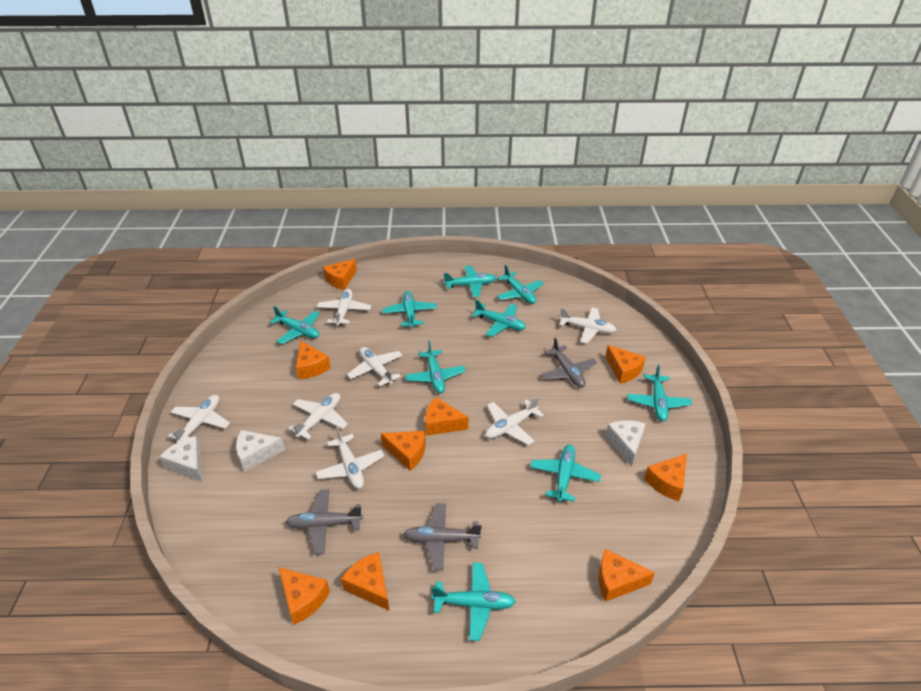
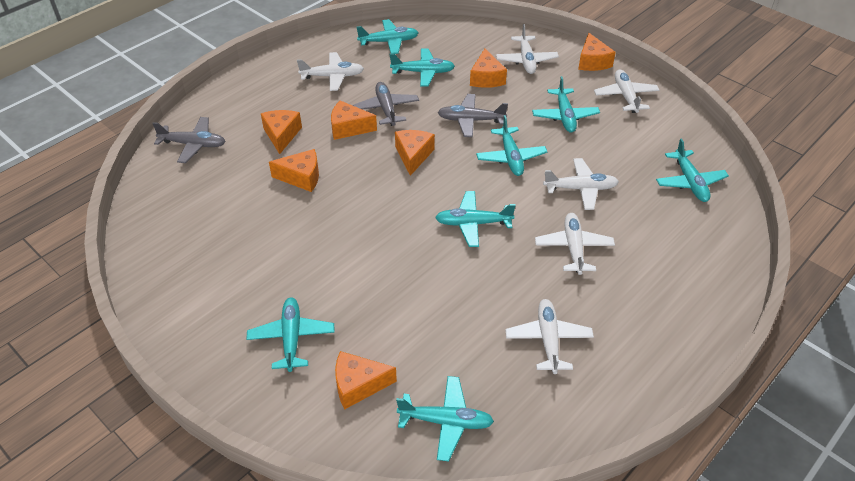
orange cheese: 9 -> 7
turquoise plane: 9 -> 8
white cheese: 3 -> 0
white plane: 7 -> 6

